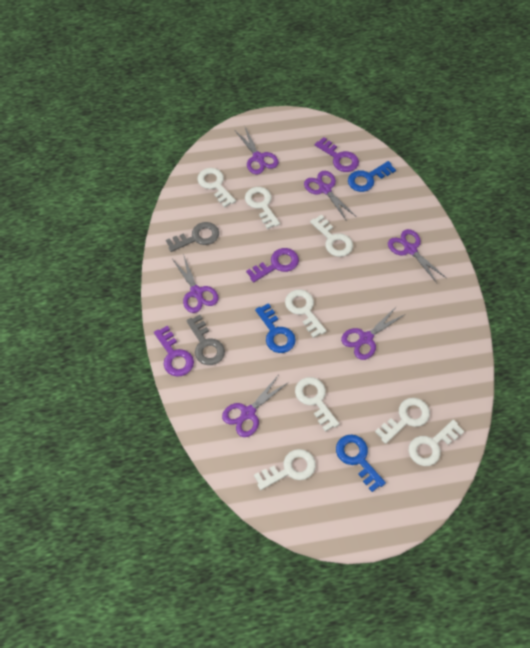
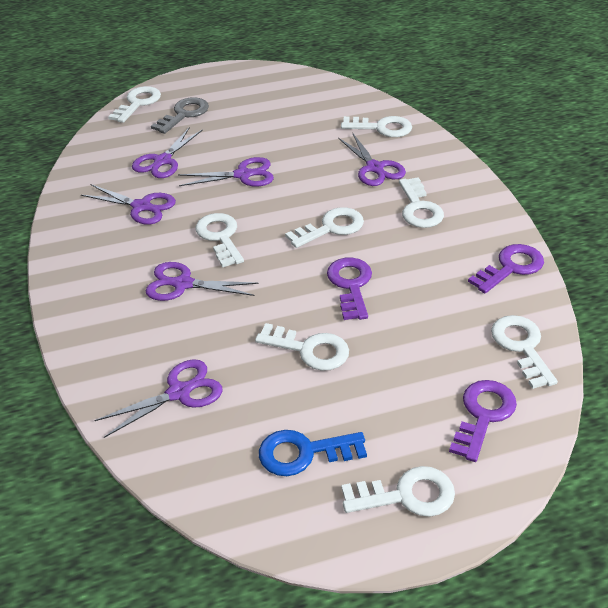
blue key: 3 -> 1
grey key: 2 -> 1

